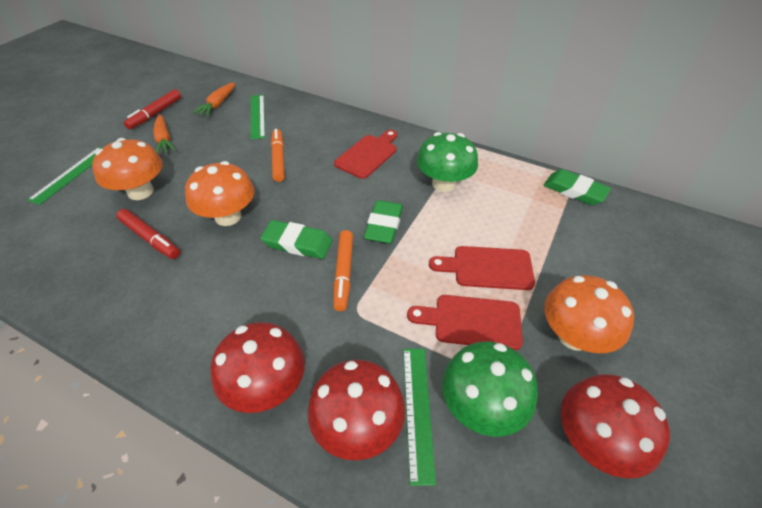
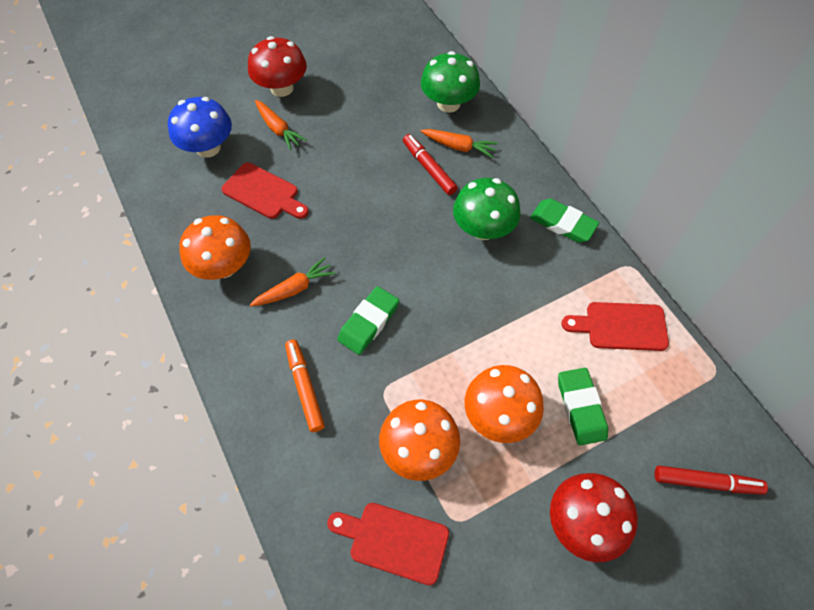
blue mushroom: 0 -> 1
green ruler: 3 -> 0
orange carrot: 2 -> 3
orange marker: 2 -> 1
red mushroom: 3 -> 2

